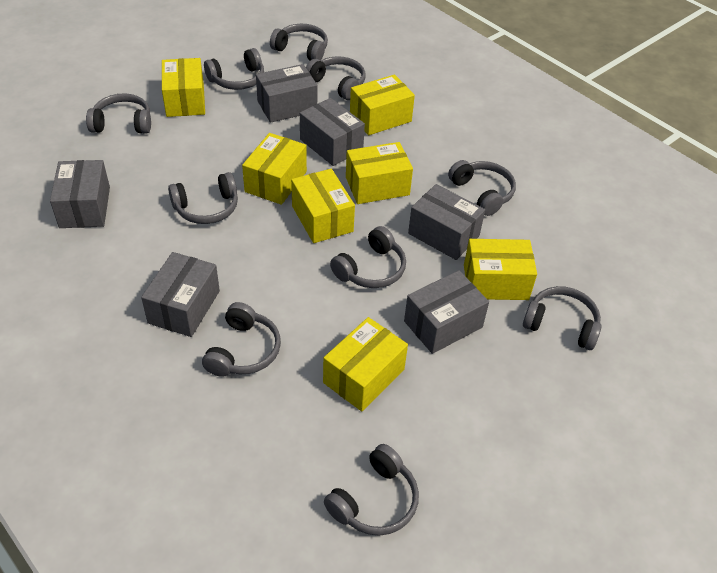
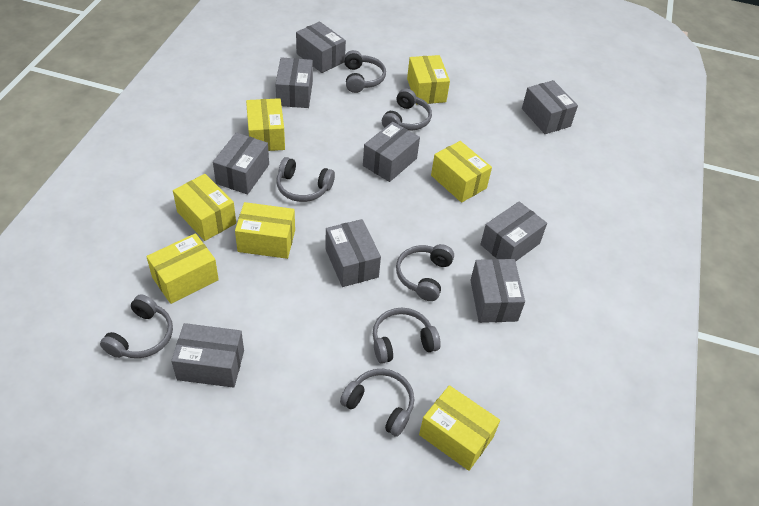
grey box: 6 -> 9
grey headphones: 10 -> 7

